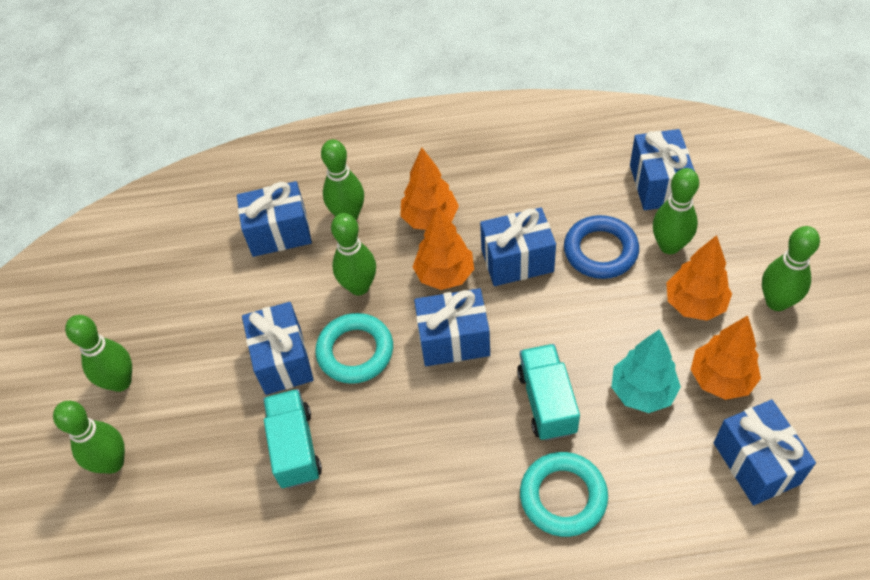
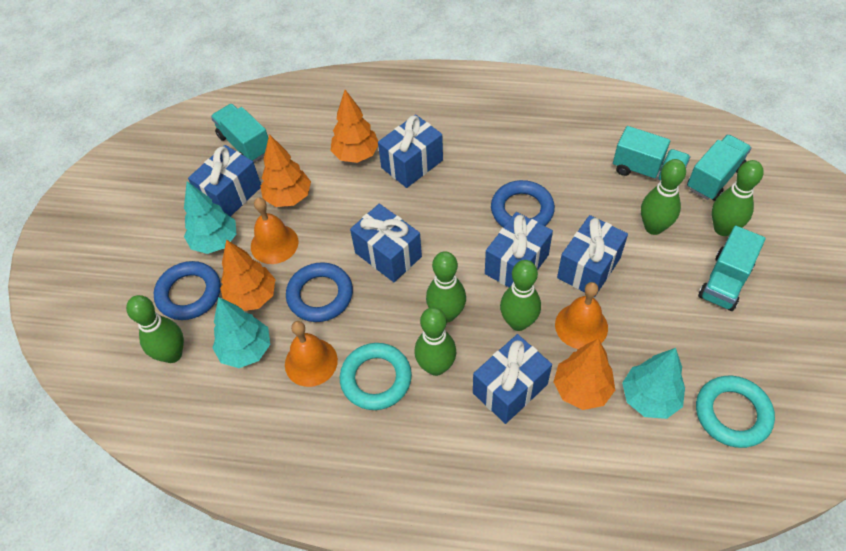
blue ring: 1 -> 3
orange bell: 0 -> 3
turquoise tree: 1 -> 3
turquoise truck: 2 -> 4

